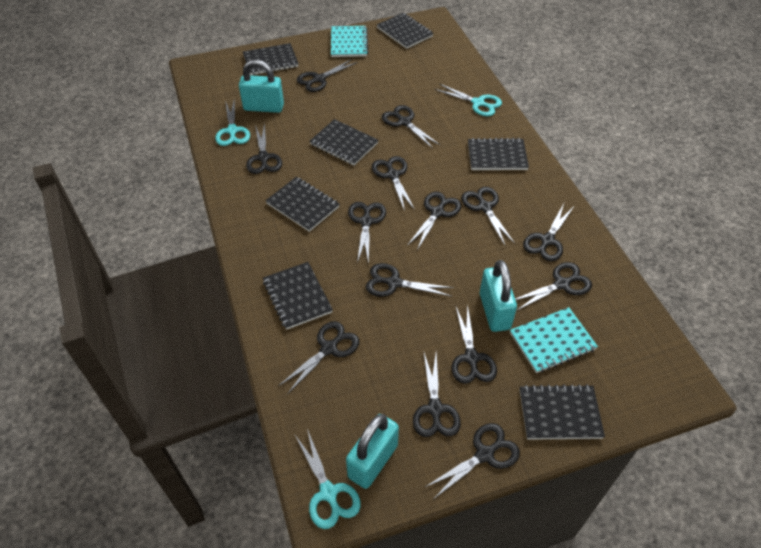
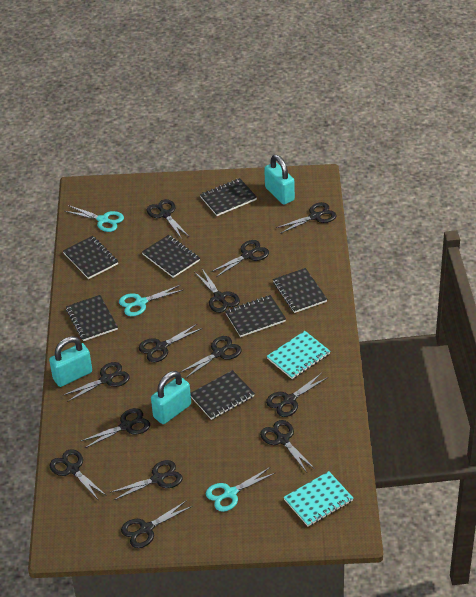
black scissors: 14 -> 13

